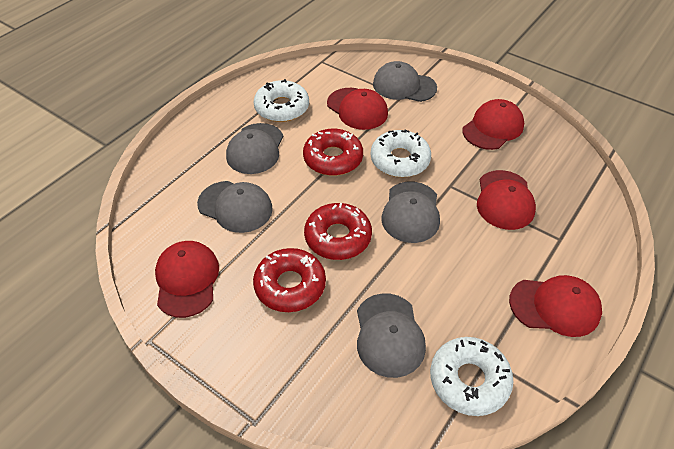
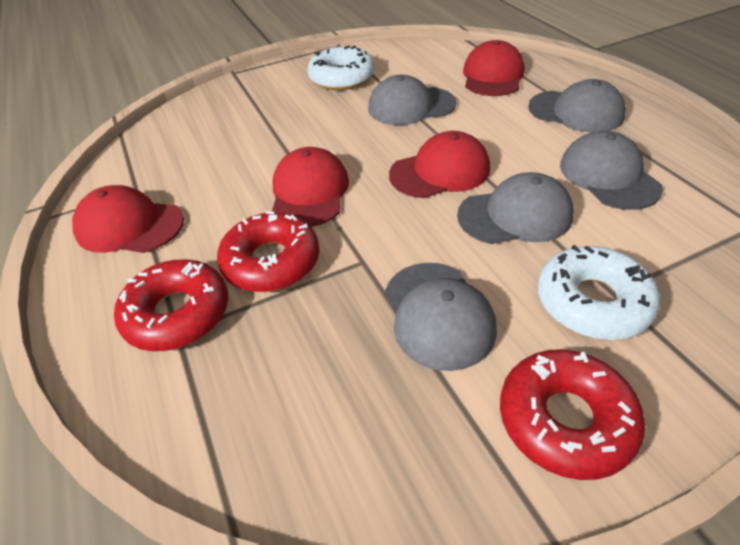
red cap: 5 -> 4
white donut: 3 -> 2

